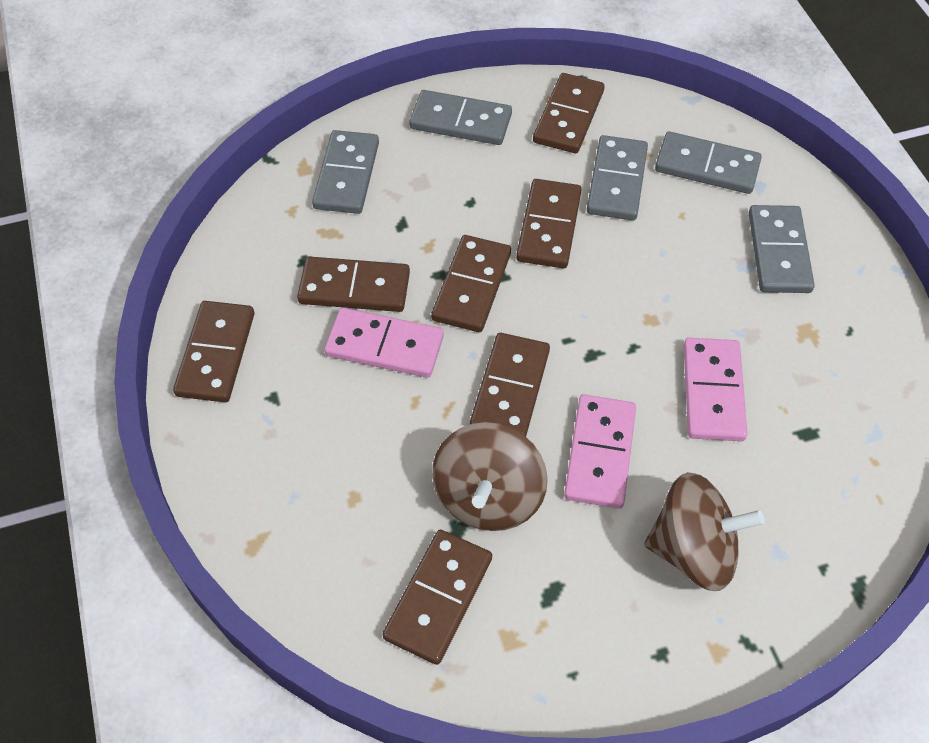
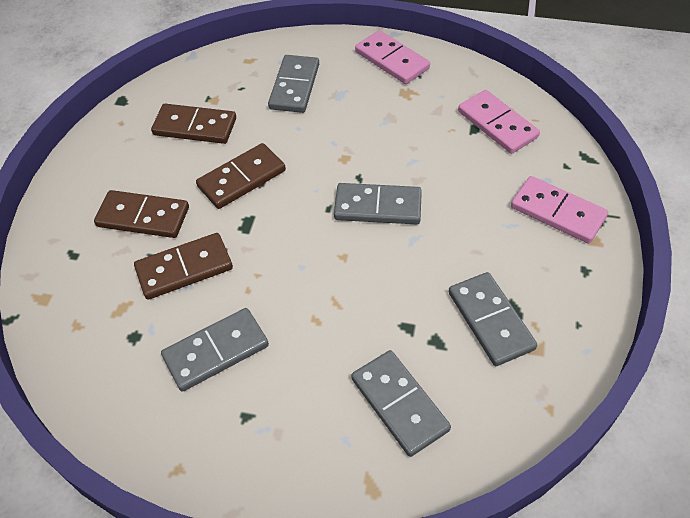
brown domino: 7 -> 4
brown spinning top: 2 -> 0

